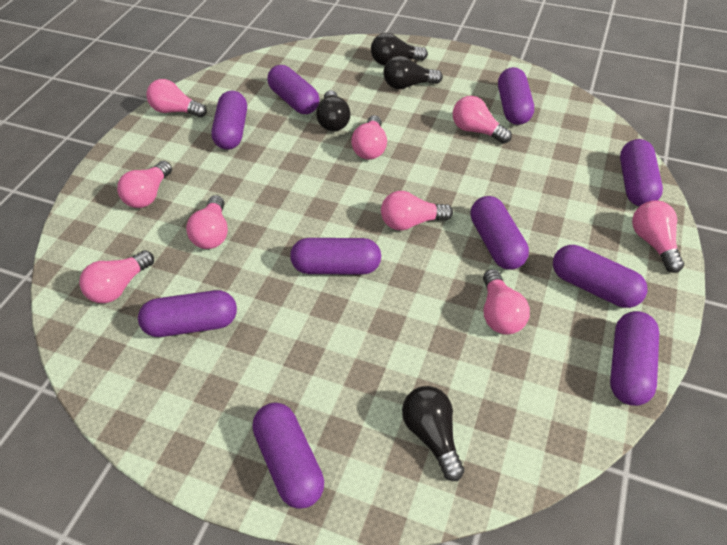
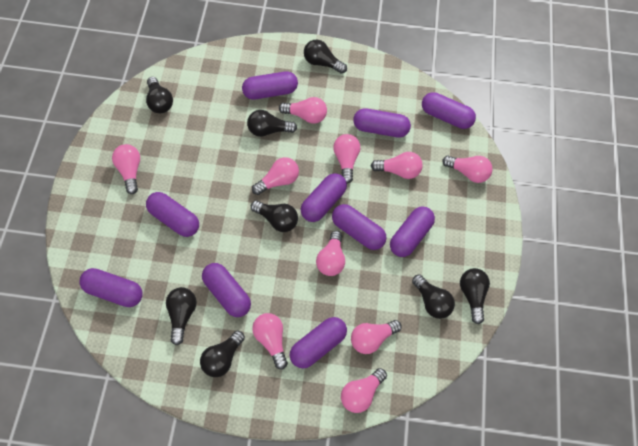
black light bulb: 4 -> 8
pink light bulb: 9 -> 10

